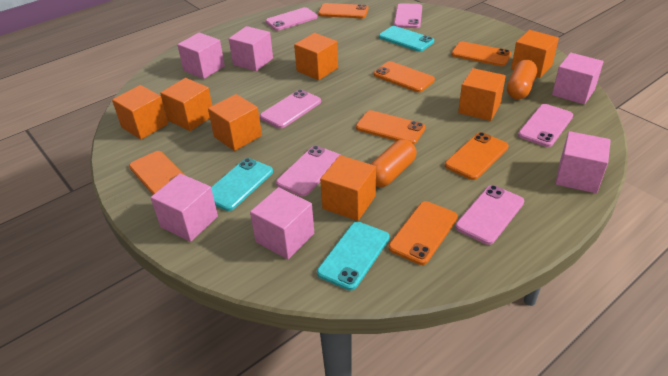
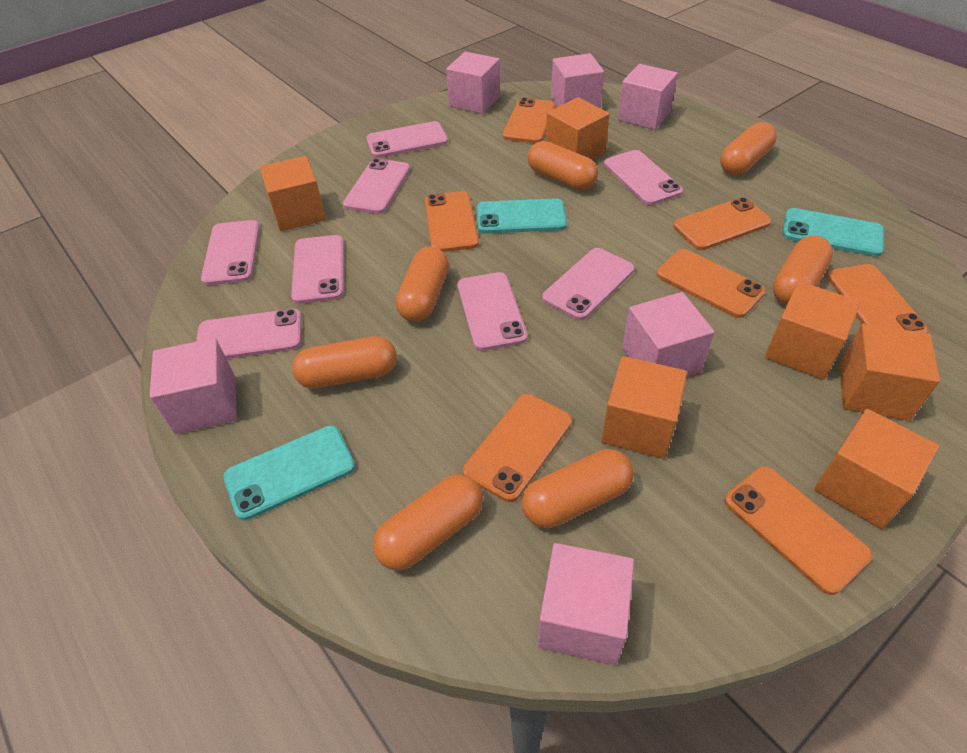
orange capsule: 2 -> 7
orange cube: 7 -> 6
pink phone: 6 -> 8

